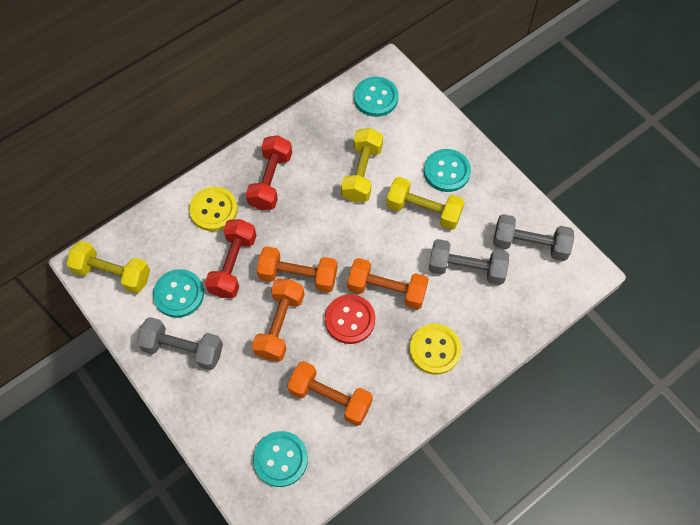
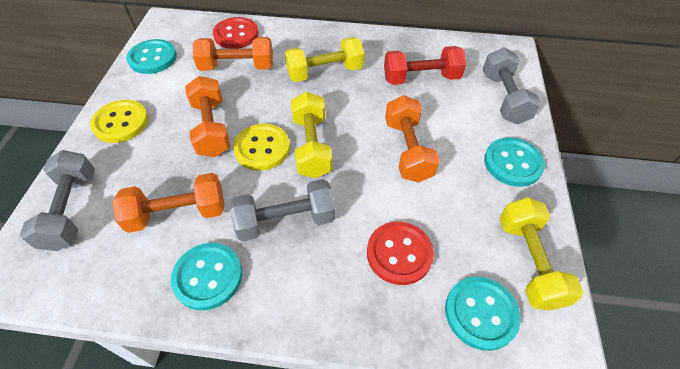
red button: 1 -> 2
red dumbbell: 2 -> 1

